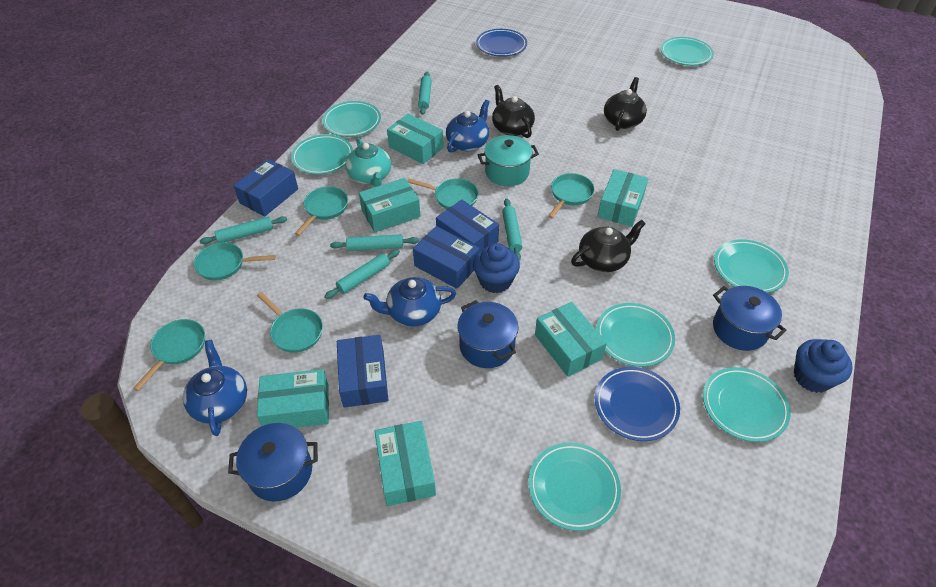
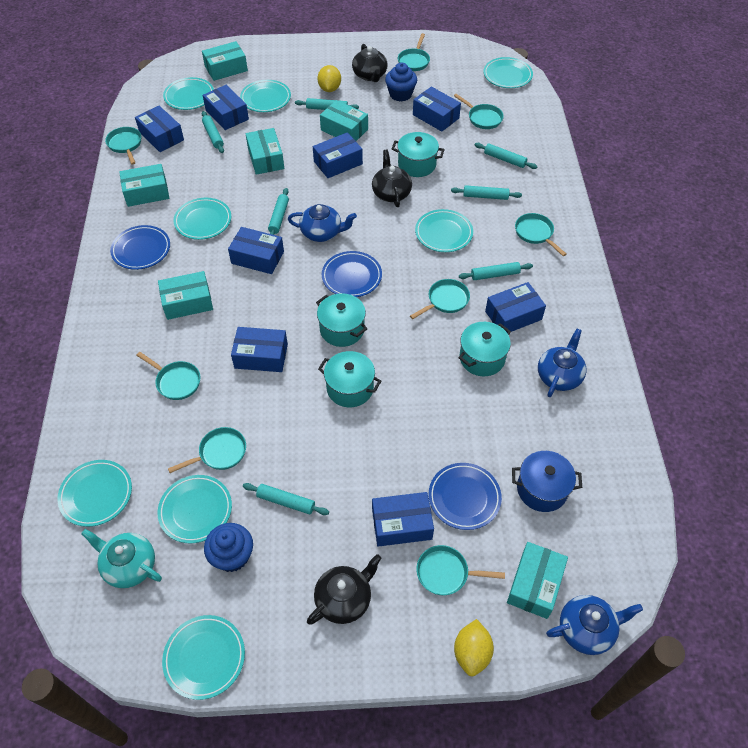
blue box: 4 -> 8
blue plate: 2 -> 3
blue pot: 3 -> 1
turquoise pan: 6 -> 8
turquoise plate: 7 -> 8
turquoise pot: 1 -> 4
turquoise rolling pin: 5 -> 7
yellow lemon: 0 -> 2

